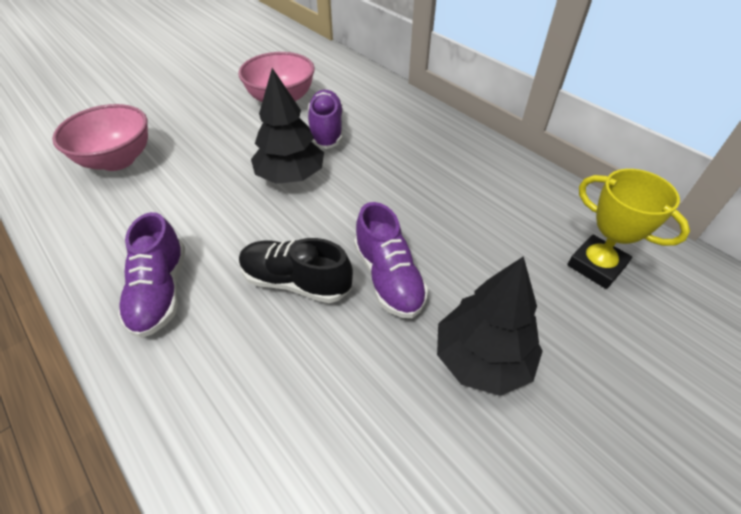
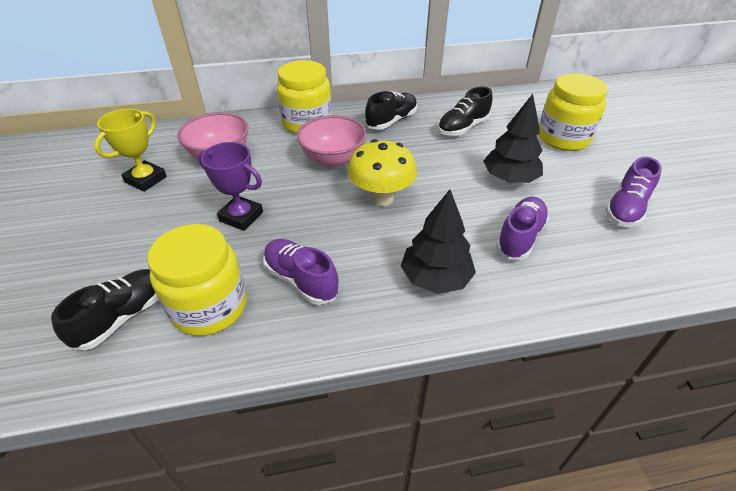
black shoe: 1 -> 3
purple trophy: 0 -> 1
yellow jar: 0 -> 3
yellow mushroom: 0 -> 1

